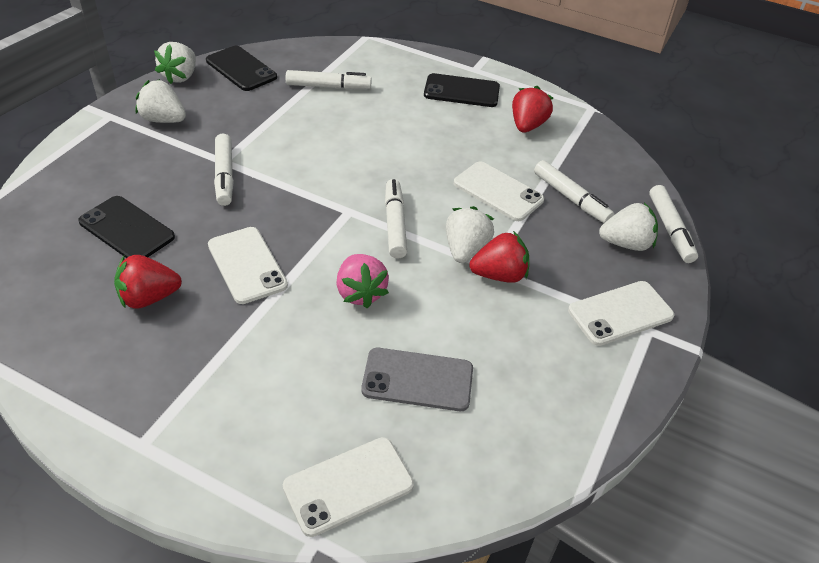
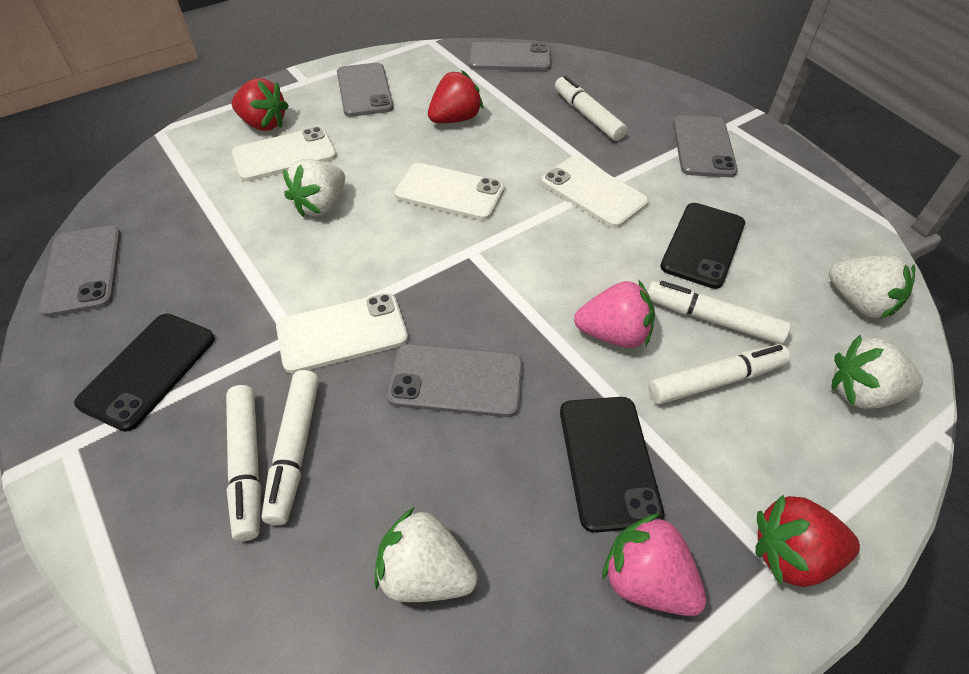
grey phone: 1 -> 5
pink strawberry: 1 -> 2

